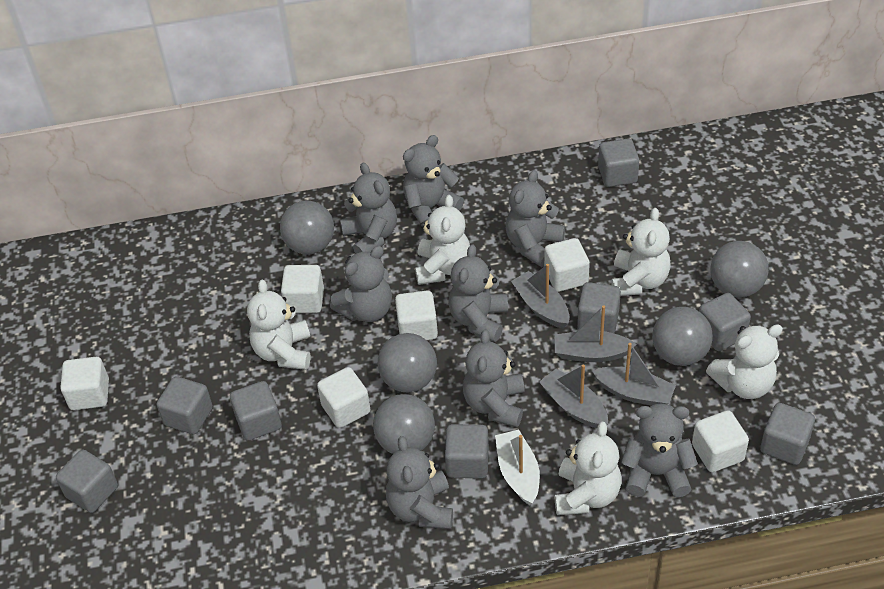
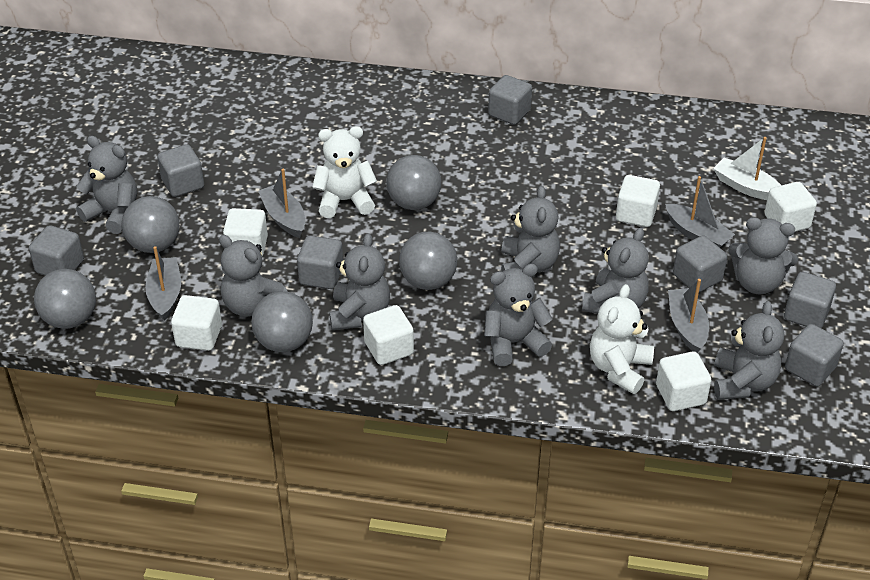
grey cube: 8 -> 7
white teddy bear: 5 -> 2

